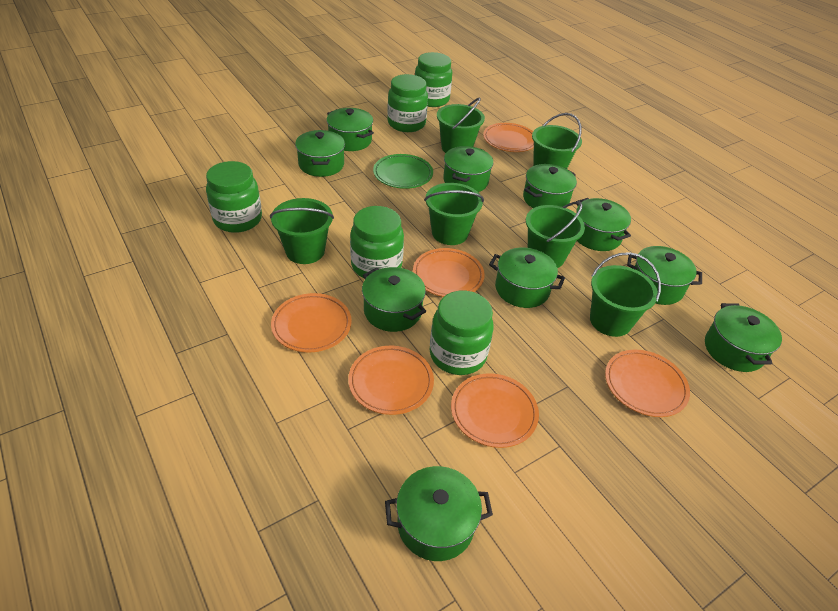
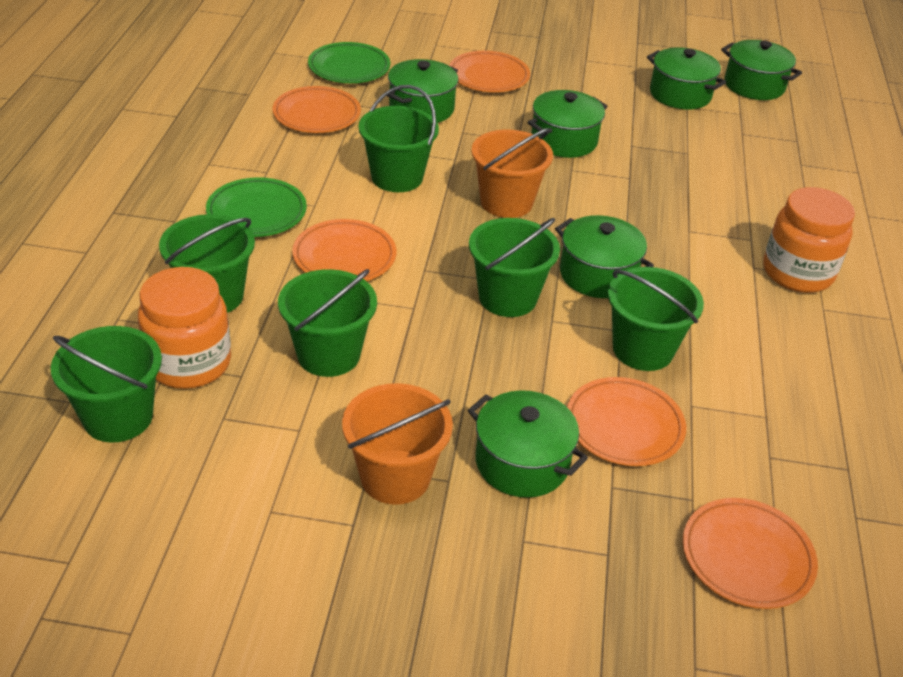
green jar: 5 -> 0
green plate: 1 -> 2
green pot: 10 -> 6
orange bucket: 0 -> 2
orange jar: 0 -> 2
orange plate: 6 -> 5

